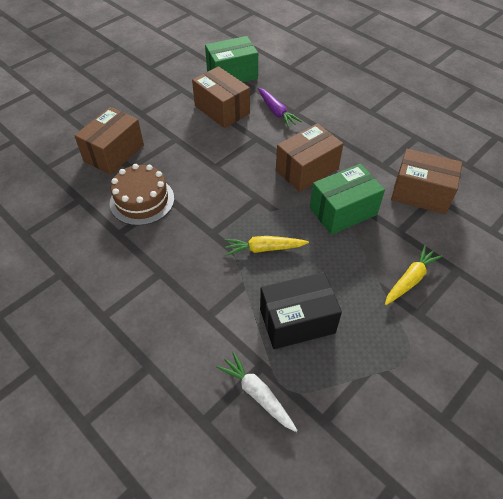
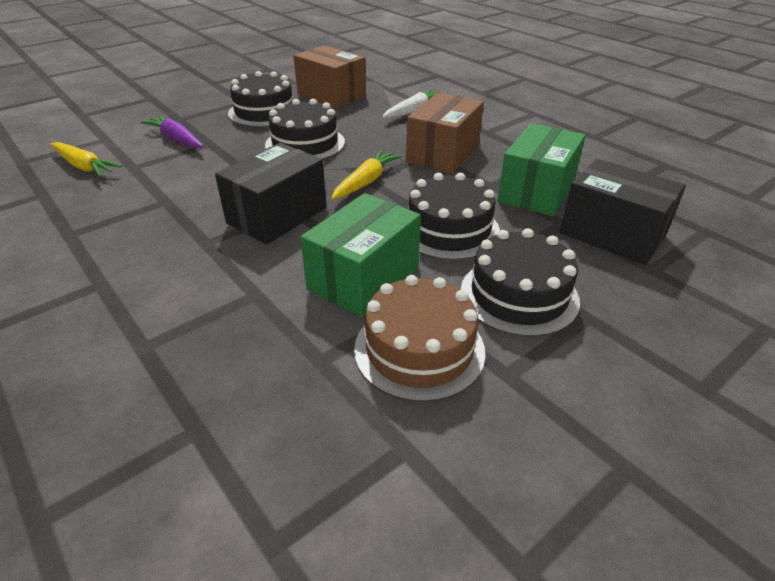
black box: 1 -> 2
black cake: 0 -> 4
brown box: 4 -> 2

